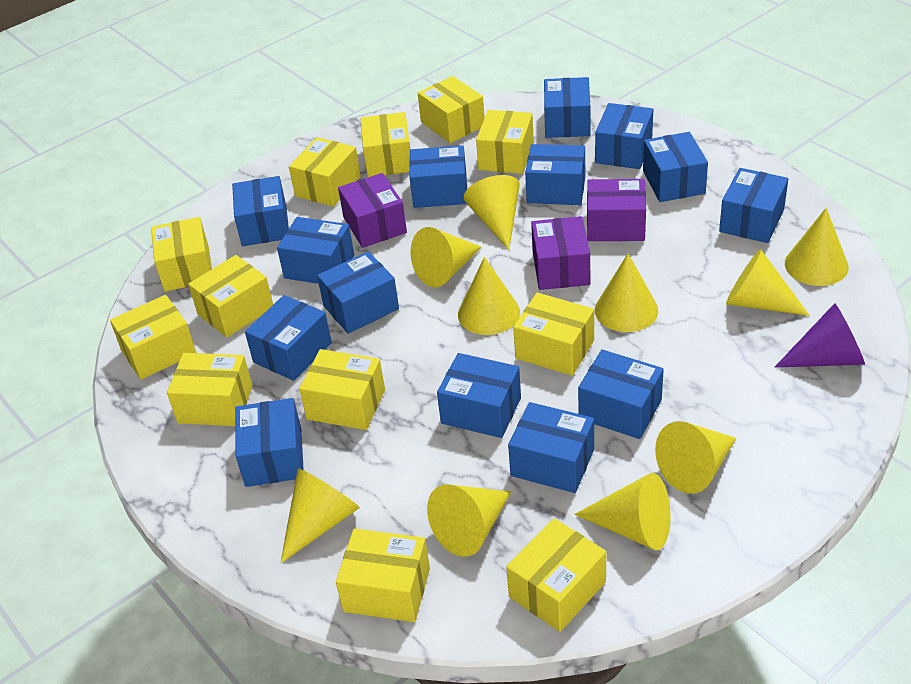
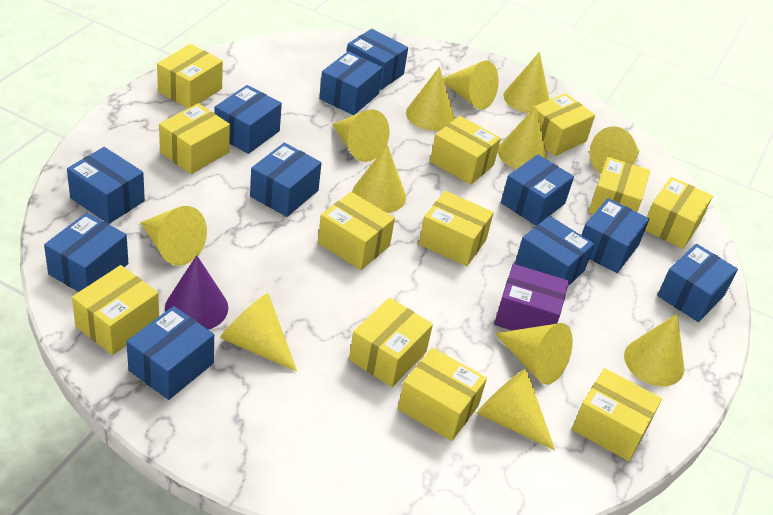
blue box: 14 -> 11
purple box: 3 -> 1
yellow cone: 10 -> 12

